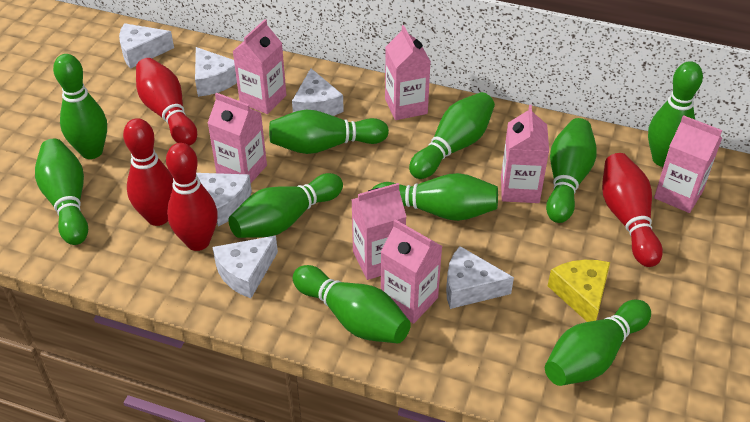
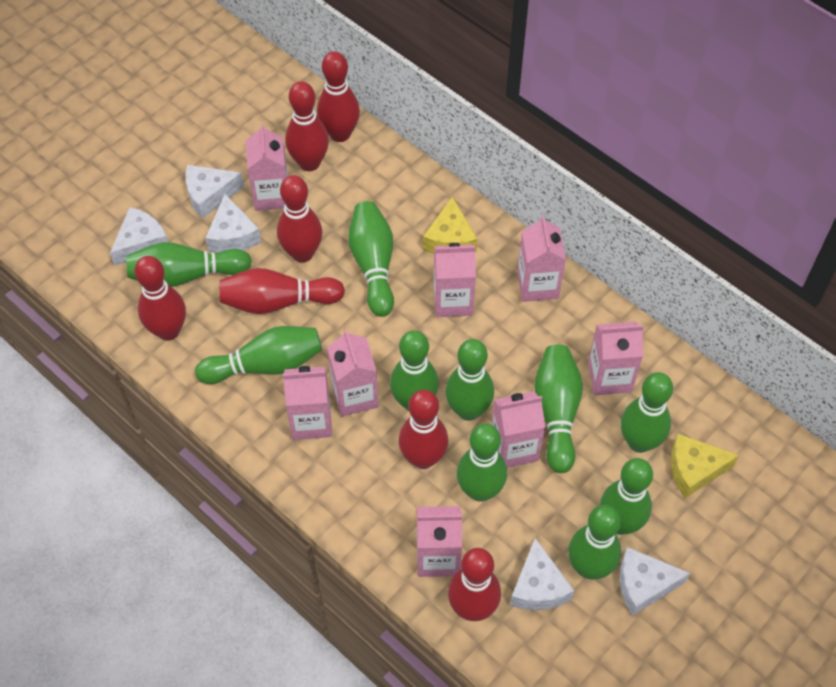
pink carton: 7 -> 8
red bowling pin: 4 -> 7
white cheese: 6 -> 5
yellow cheese: 1 -> 2

